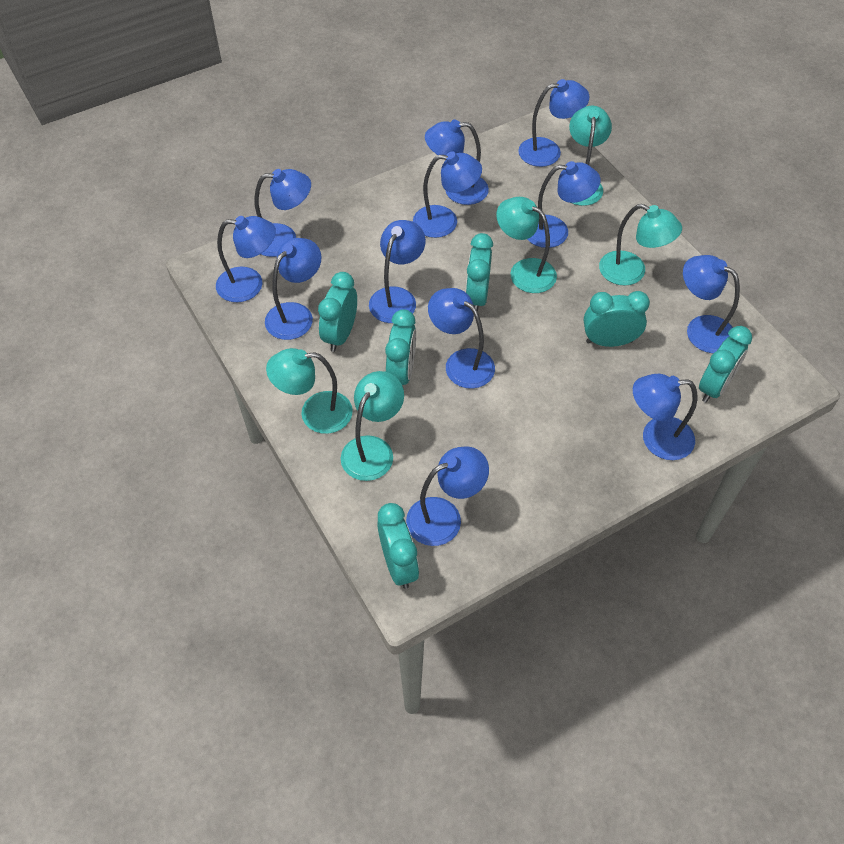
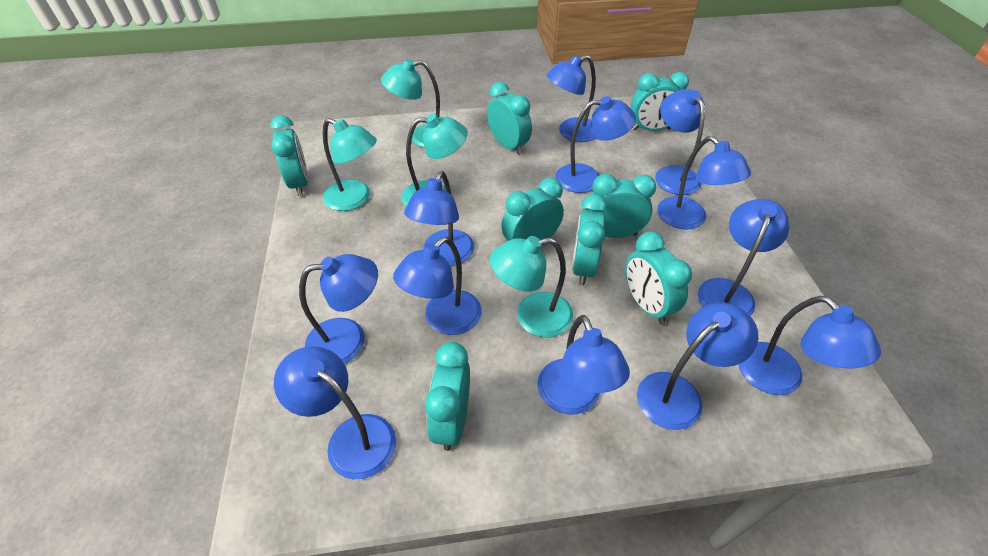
turquoise clock: 6 -> 8
turquoise lamp: 5 -> 4

